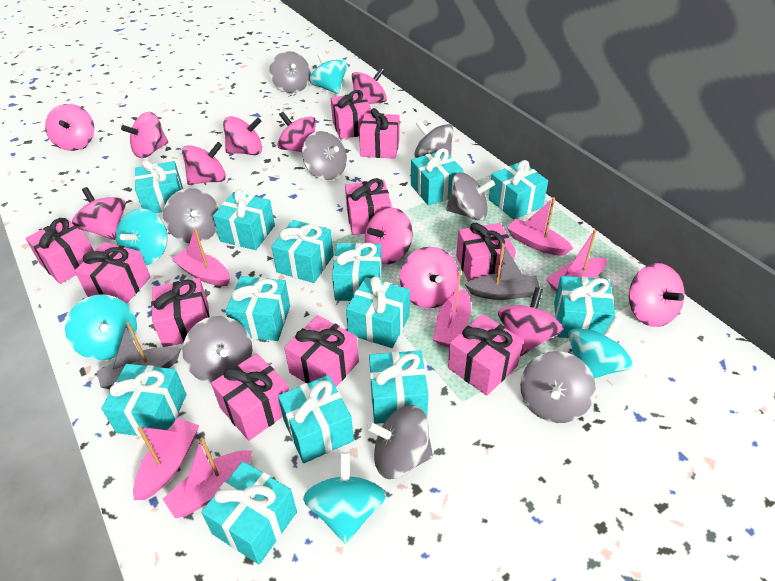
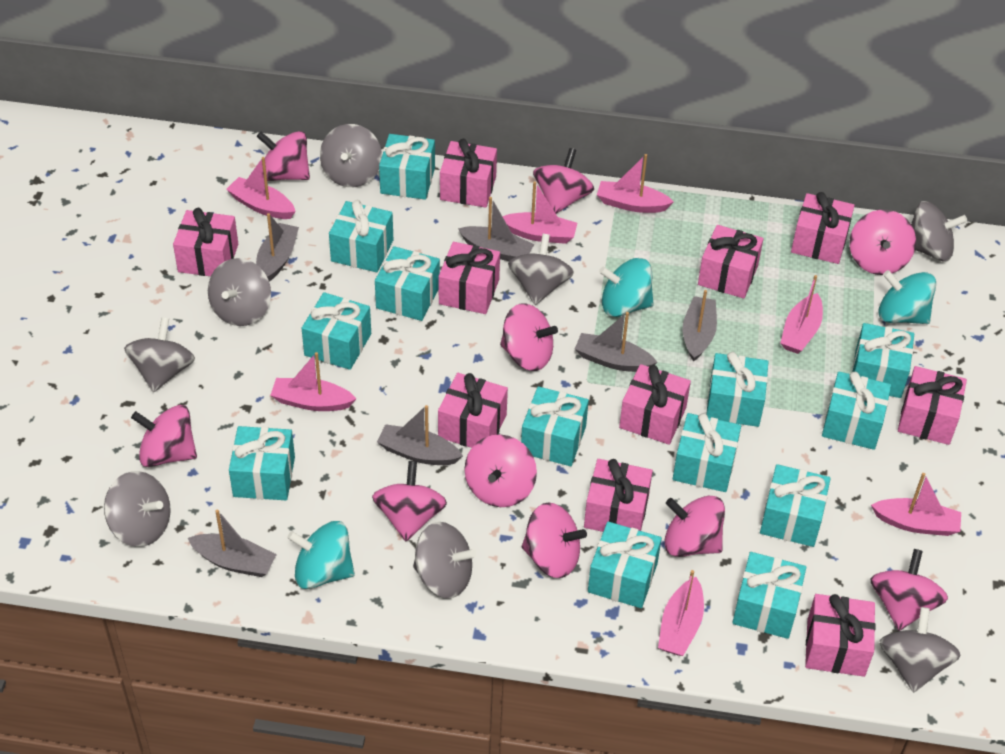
grey boat: 2 -> 6
pink boat: 6 -> 7
pink spinning top: 11 -> 10
turquoise spinning top: 5 -> 3

